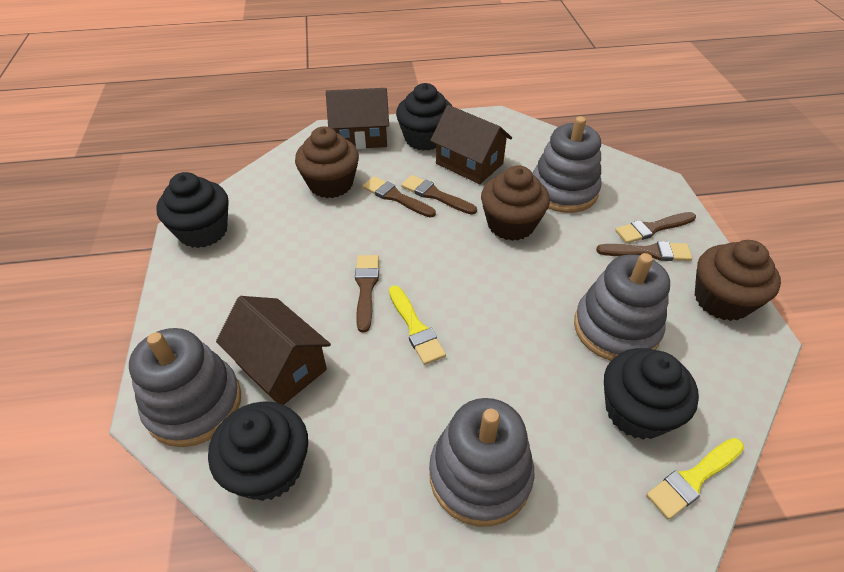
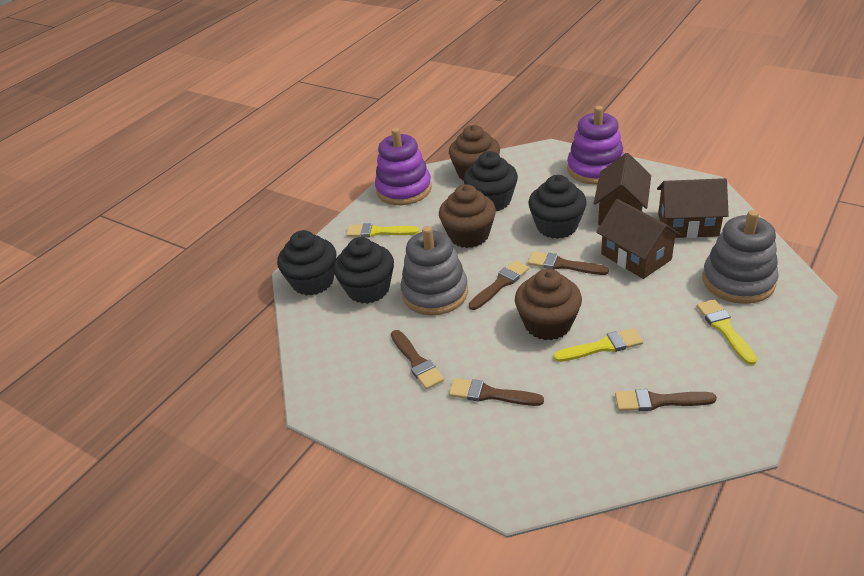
grey stacking toy: 4 -> 2
purple stacking toy: 0 -> 2
yellow brush: 2 -> 3

